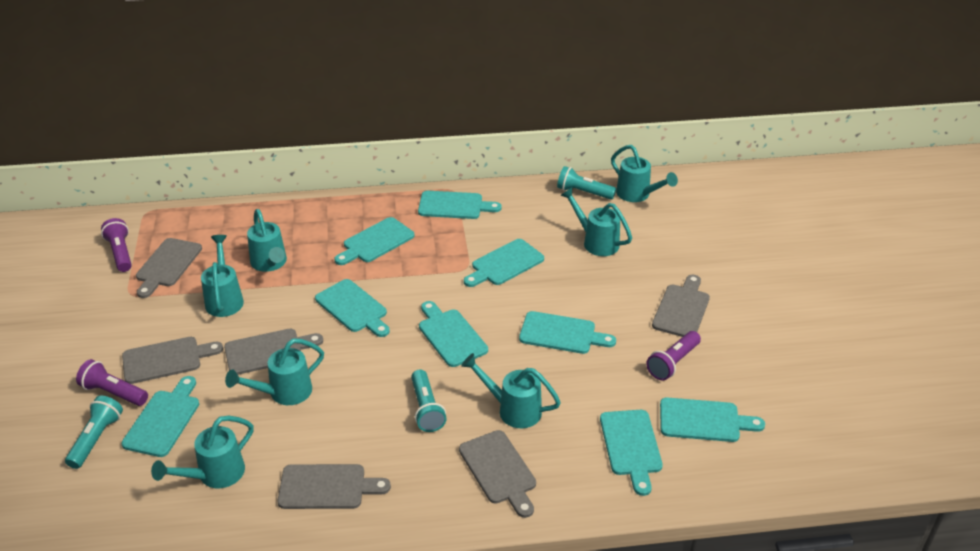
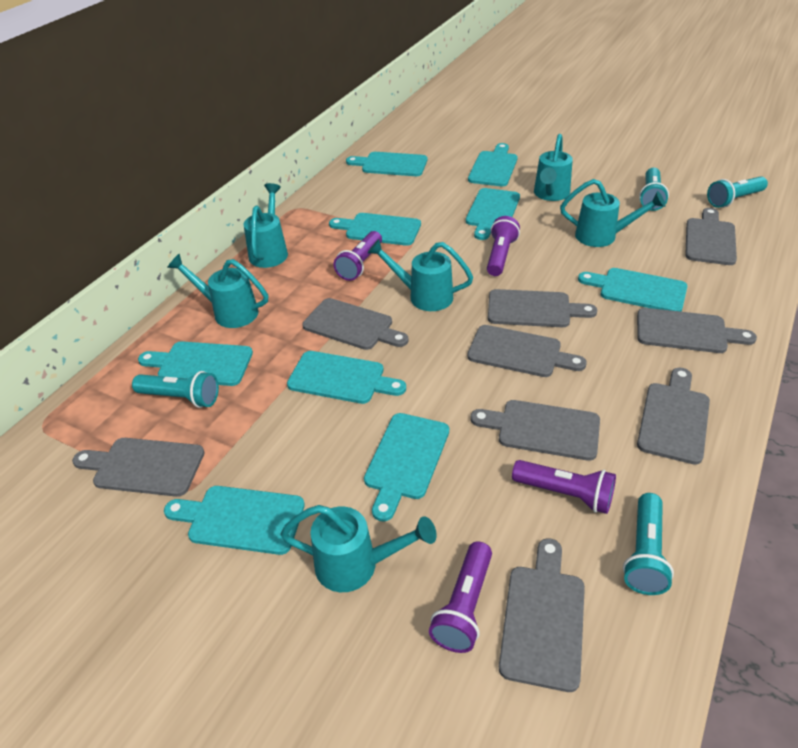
grey cutting board: 6 -> 9
purple flashlight: 3 -> 4
turquoise flashlight: 3 -> 4
turquoise watering can: 7 -> 6

